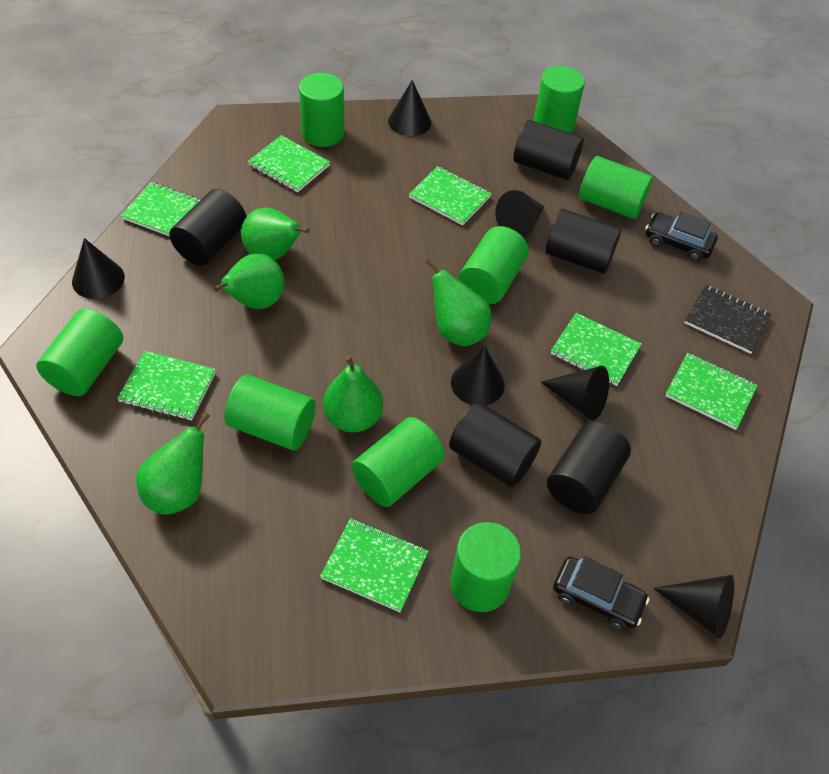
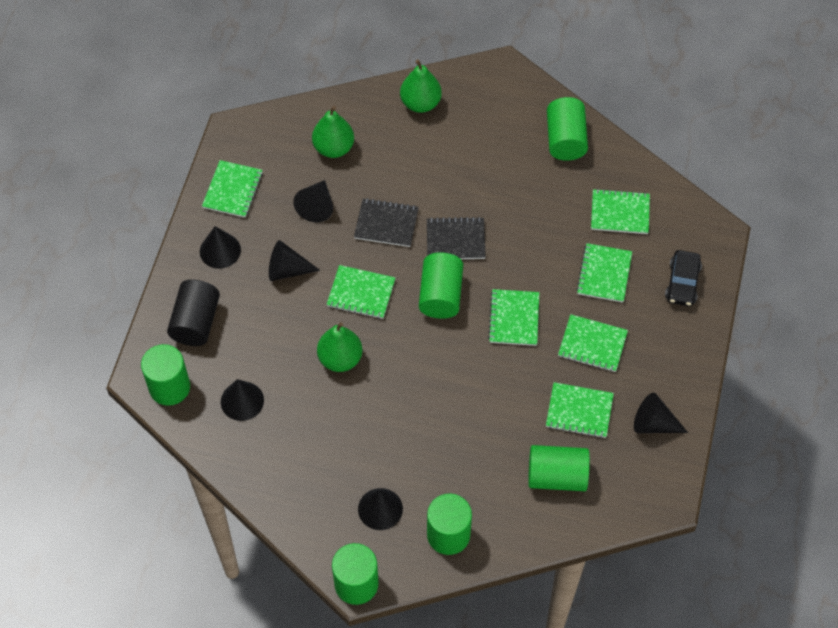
black car: 2 -> 1
black cylinder: 5 -> 1
black notebook: 1 -> 2
green cylinder: 8 -> 6
green pear: 5 -> 3

